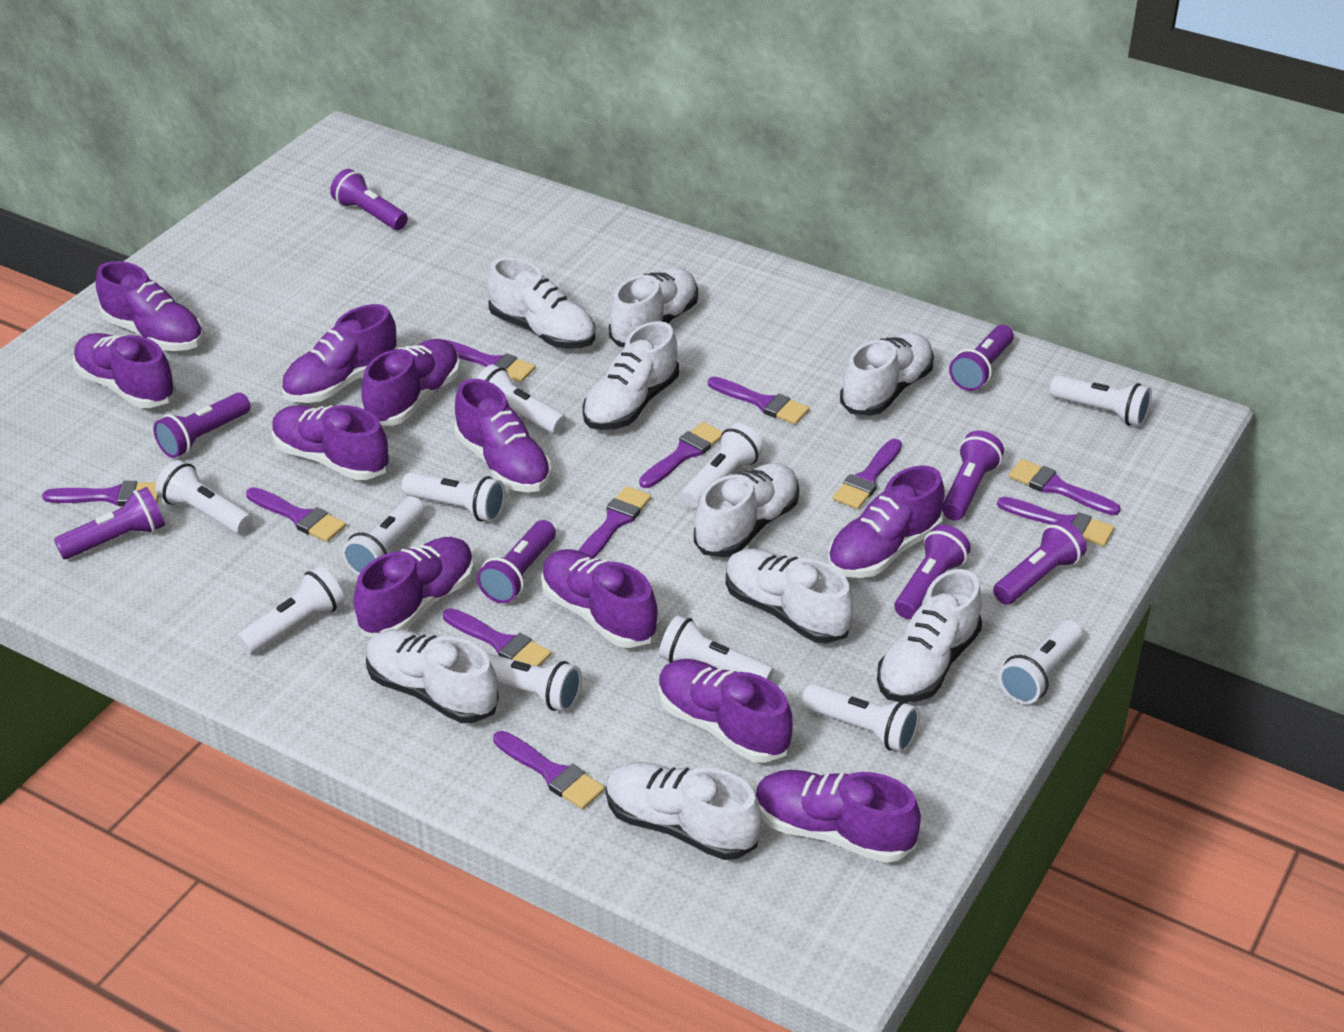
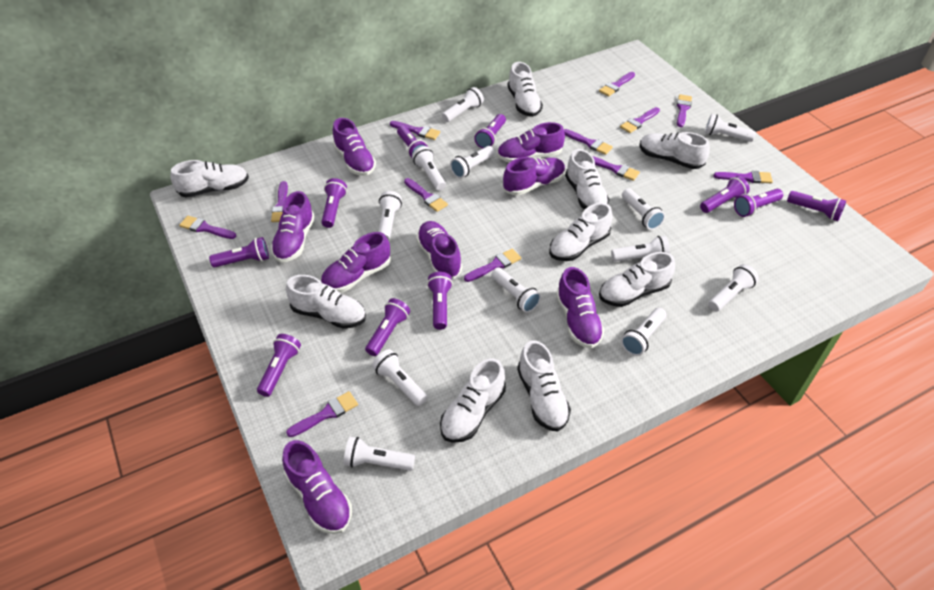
purple brush: 11 -> 12
purple flashlight: 8 -> 10
purple shoe: 11 -> 8
white flashlight: 11 -> 12

